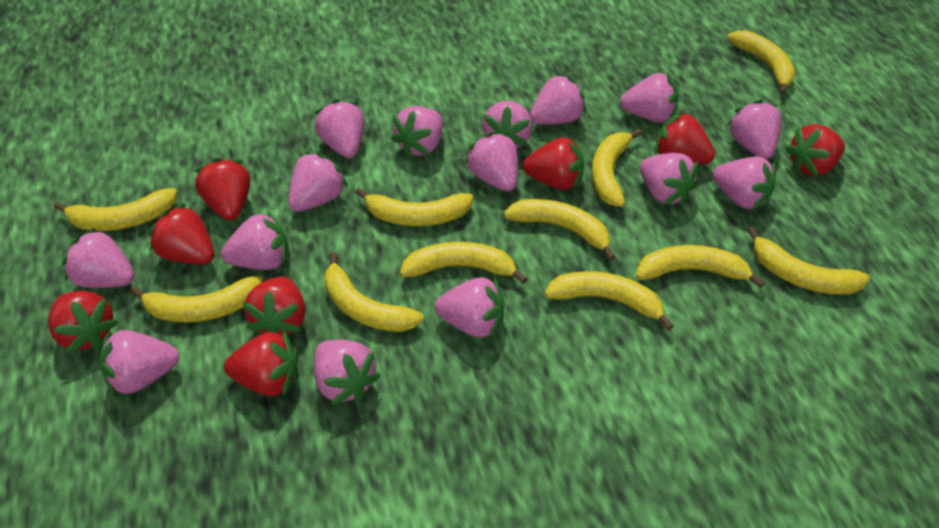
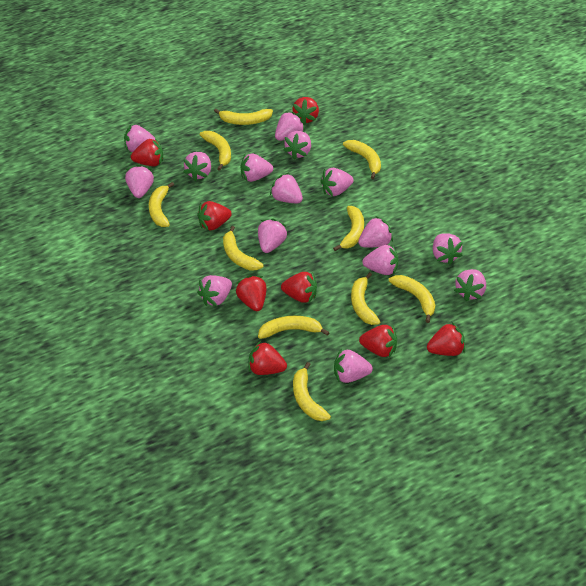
yellow banana: 11 -> 10

